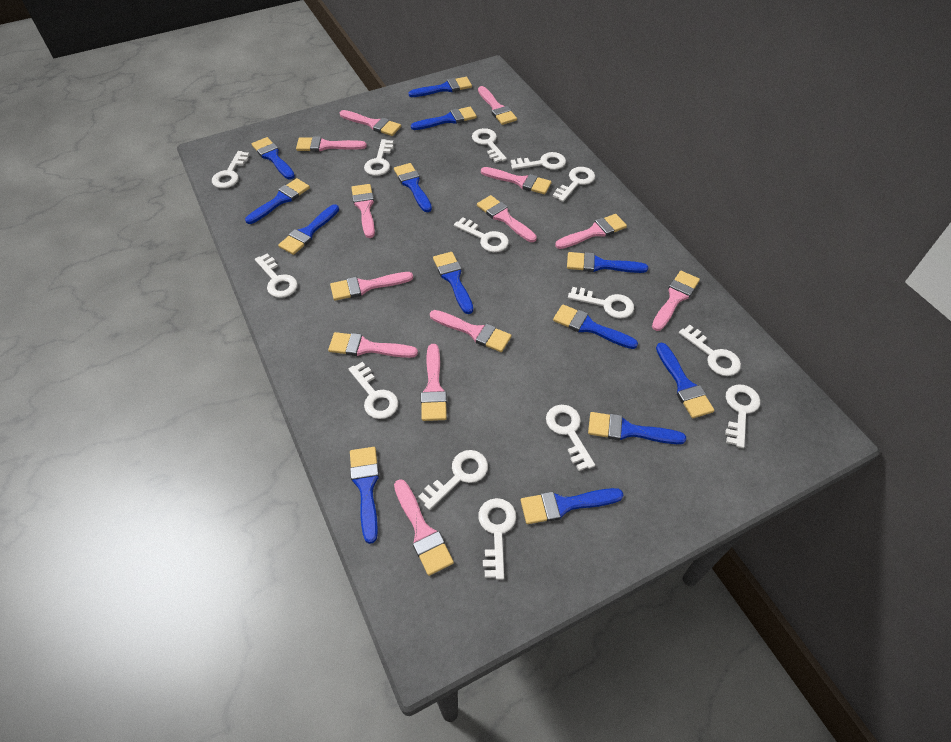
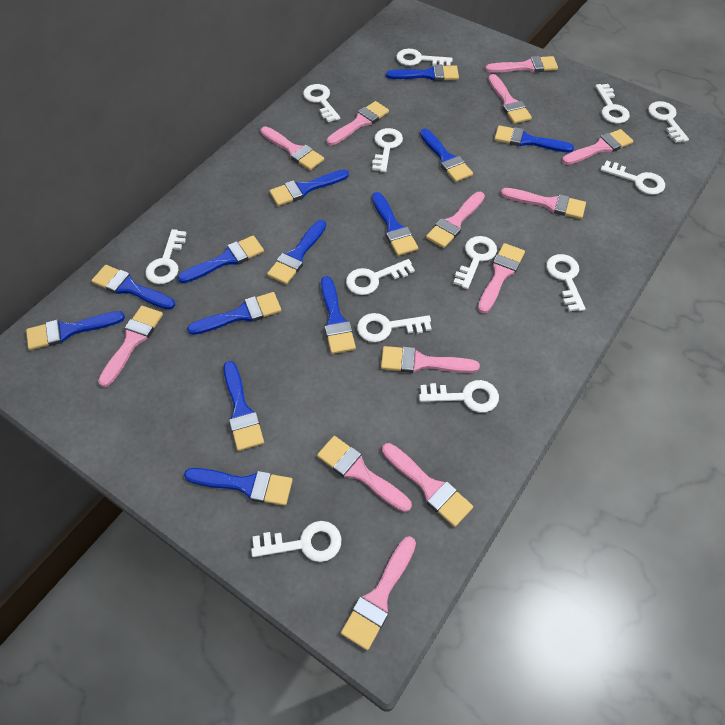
white key: 14 -> 13

